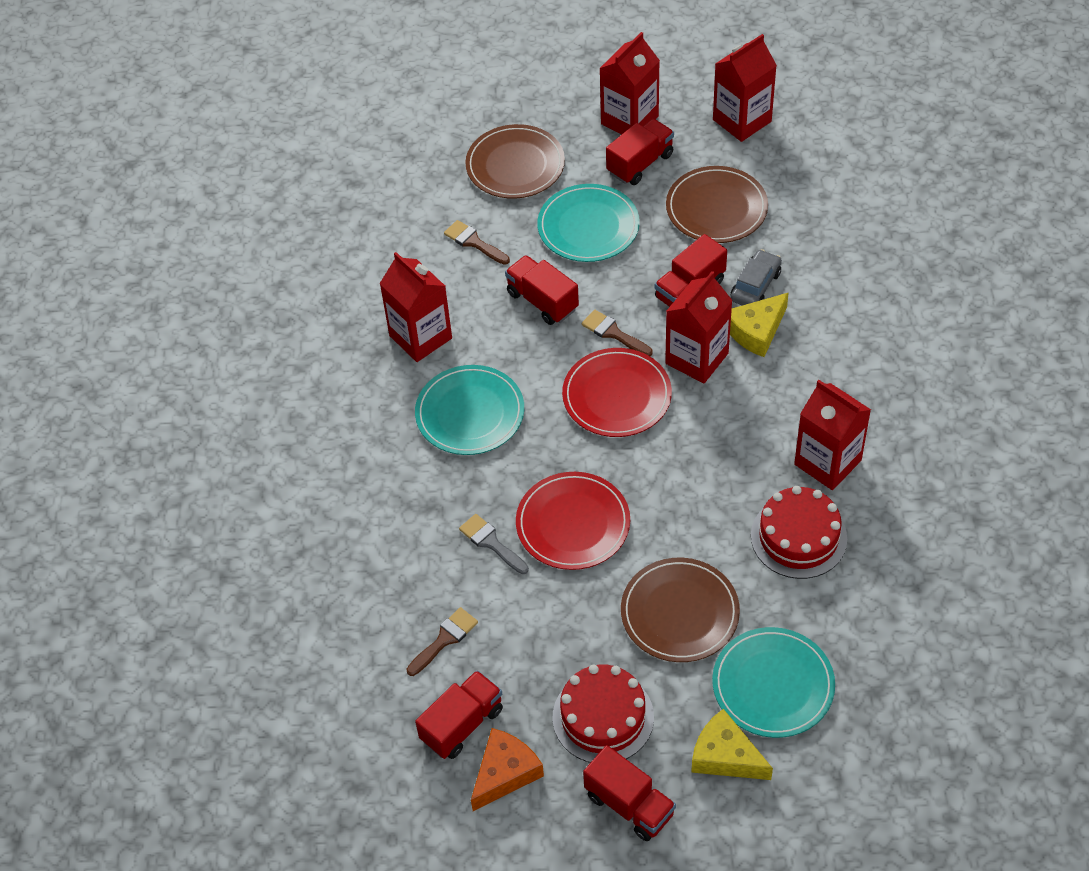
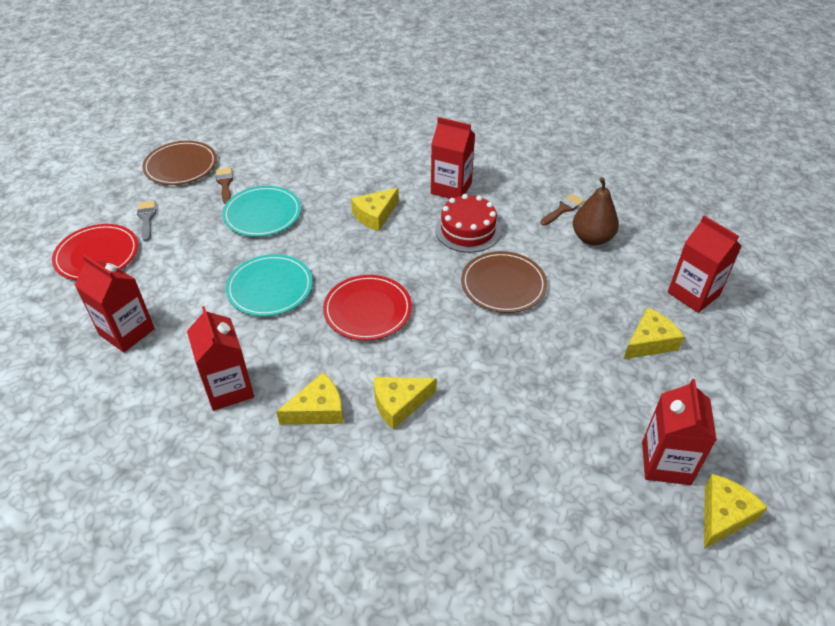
brown brush: 3 -> 2
brown pear: 0 -> 1
brown plate: 3 -> 2
grey car: 1 -> 0
orange cheese: 1 -> 0
red cake: 2 -> 1
red truck: 5 -> 0
turquoise plate: 3 -> 2
yellow cheese: 2 -> 5

